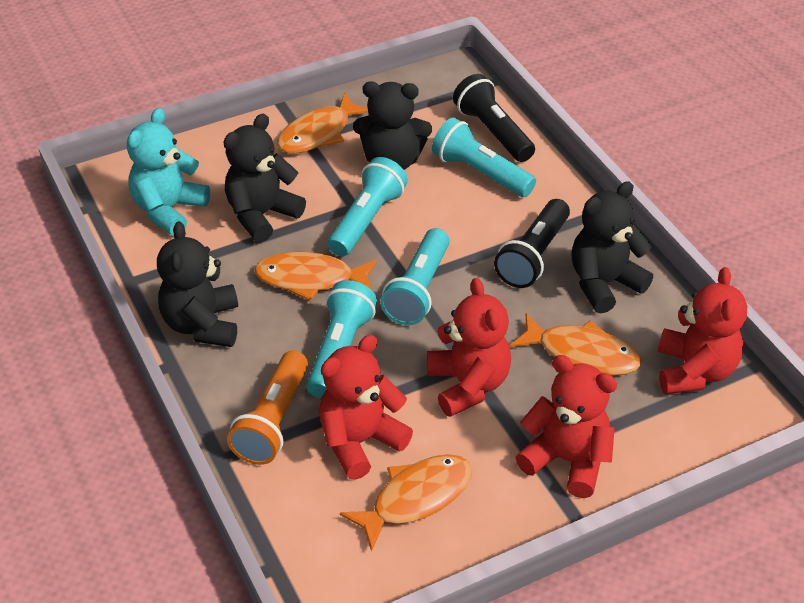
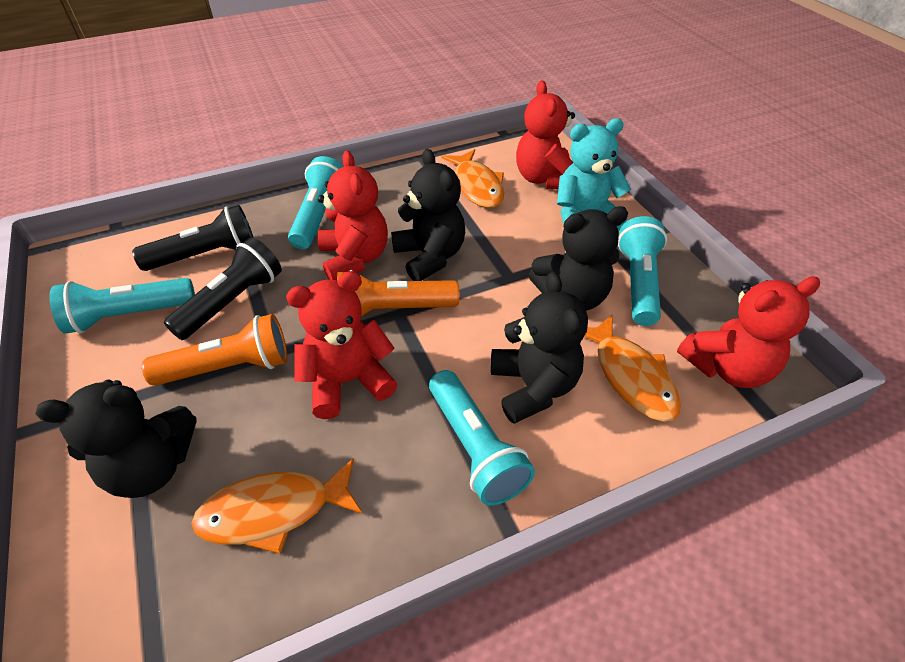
orange fish: 4 -> 3
orange flashlight: 1 -> 2

